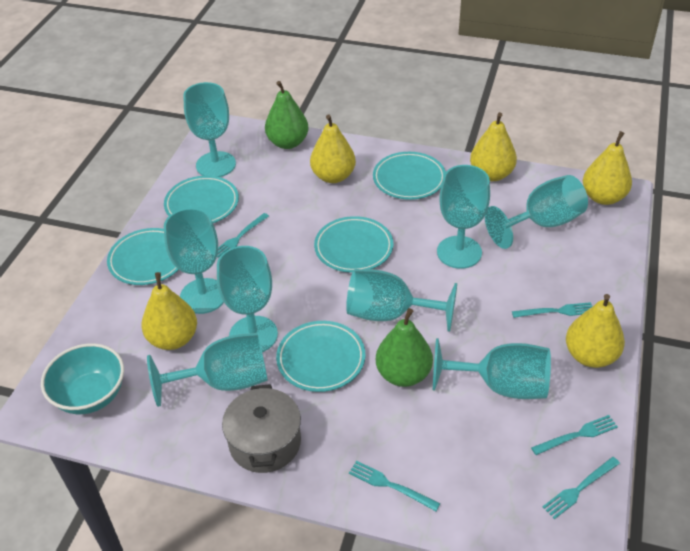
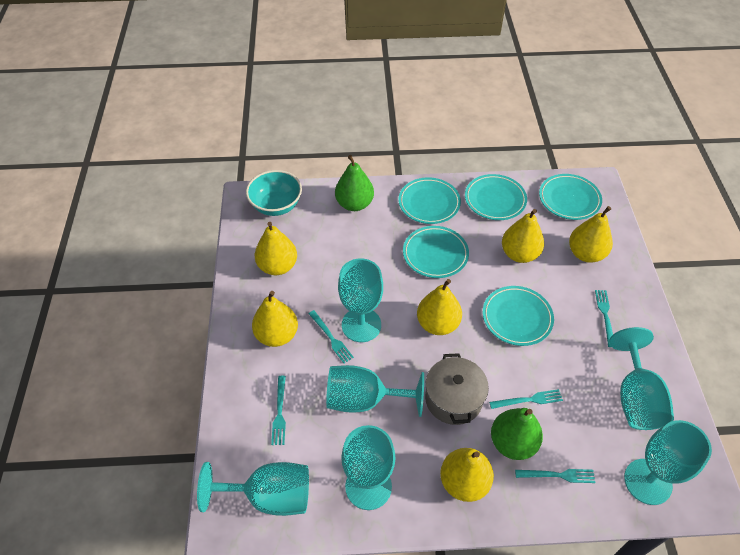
turquoise goblet: 8 -> 6
yellow pear: 5 -> 6

